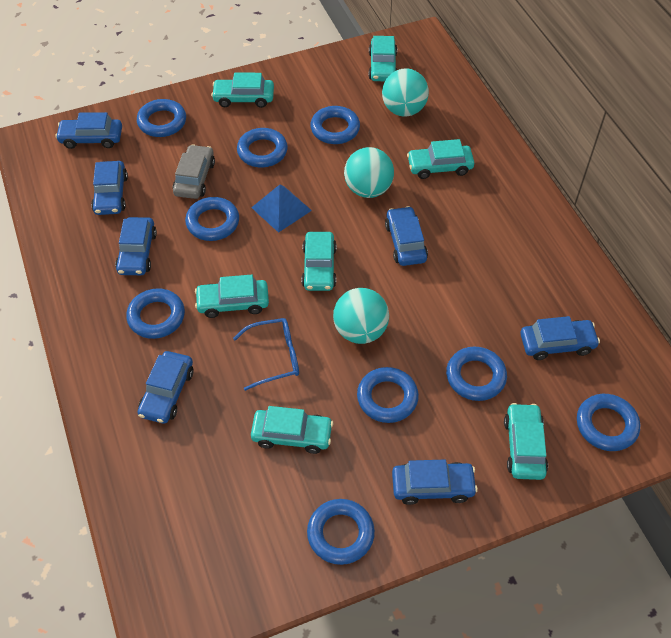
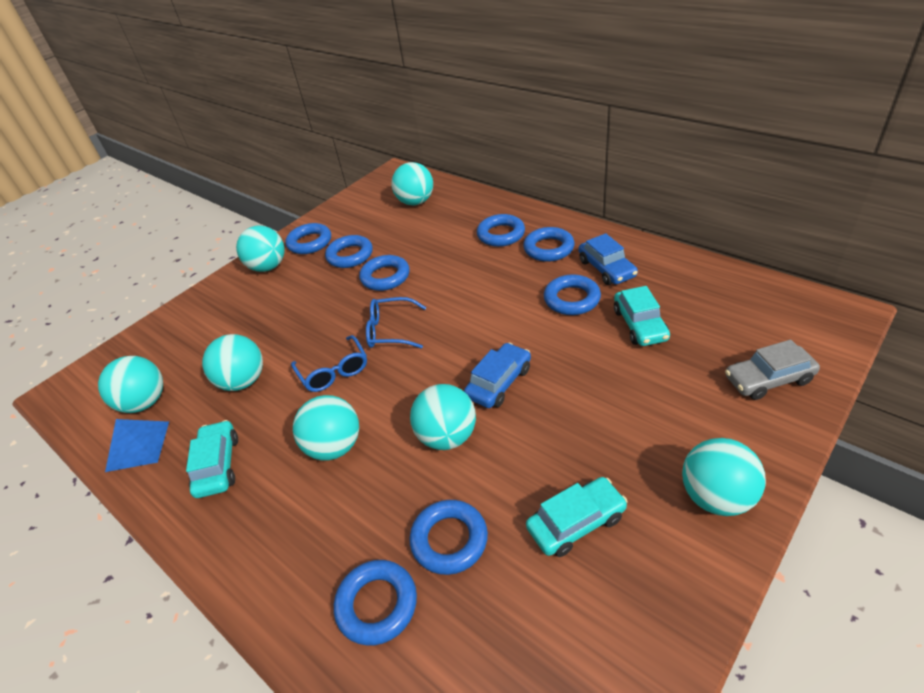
blue car: 7 -> 2
blue glasses: 1 -> 2
blue ring: 9 -> 8
turquoise ball: 3 -> 7
turquoise car: 7 -> 3

